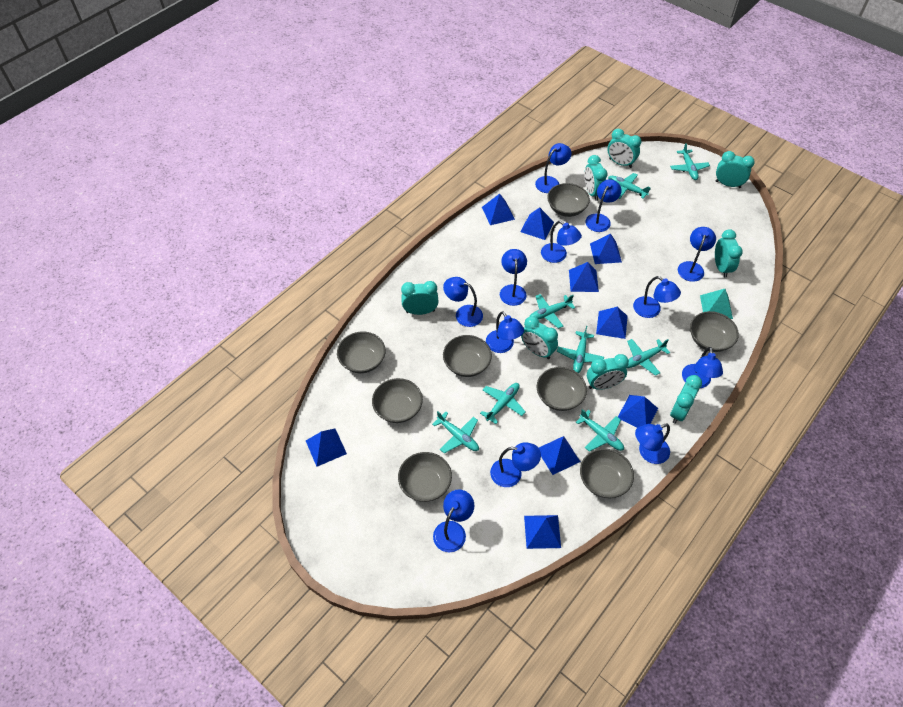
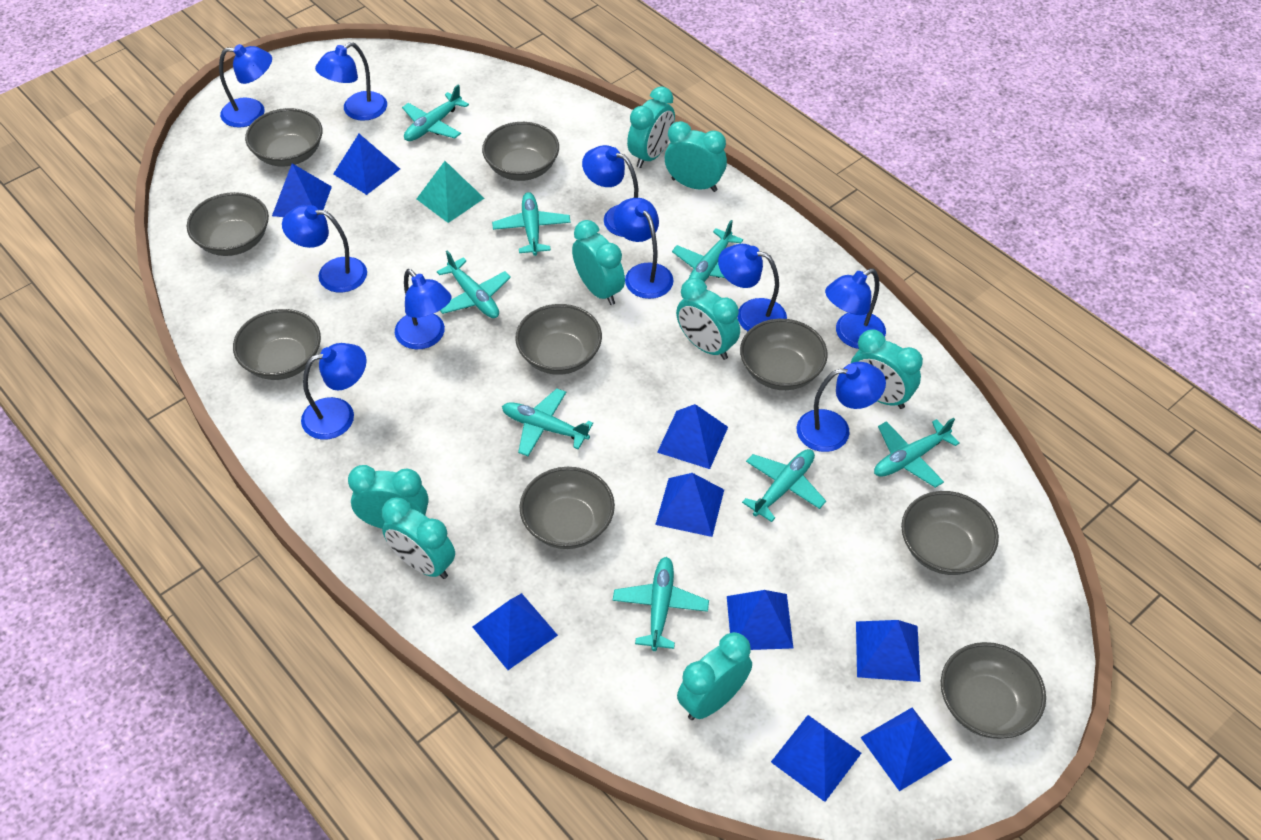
blue lamp: 12 -> 10
grey bowl: 8 -> 9

